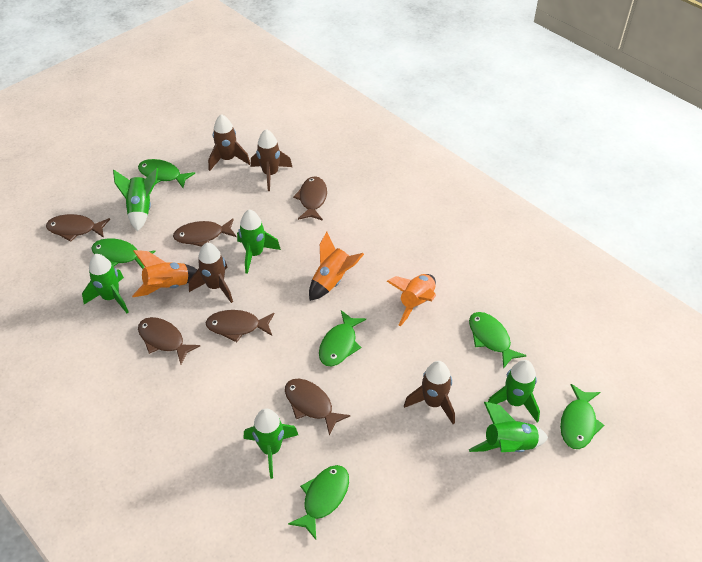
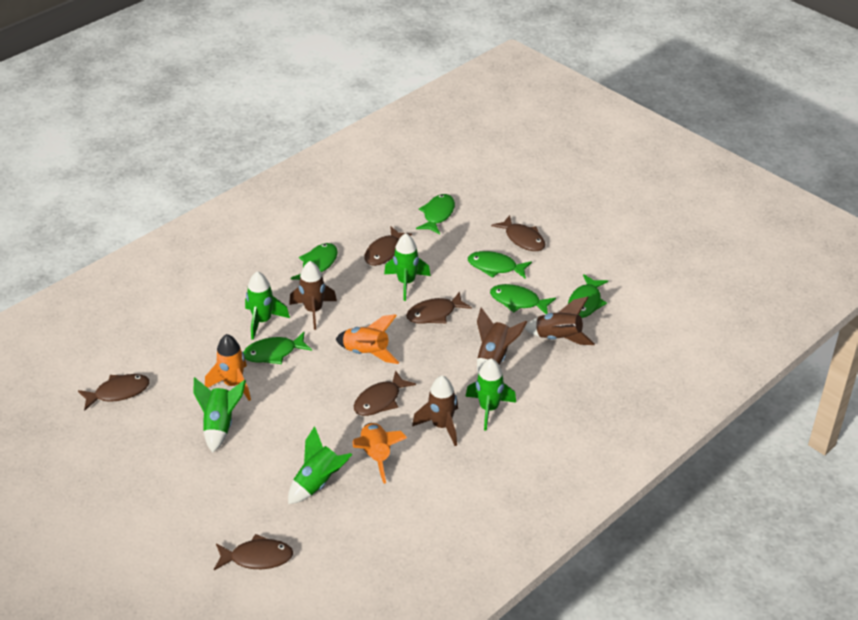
green rocket: 6 -> 5

